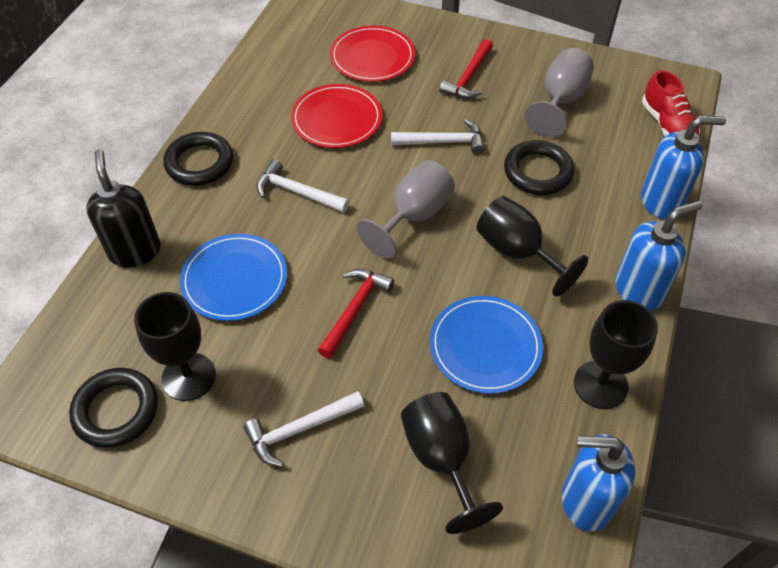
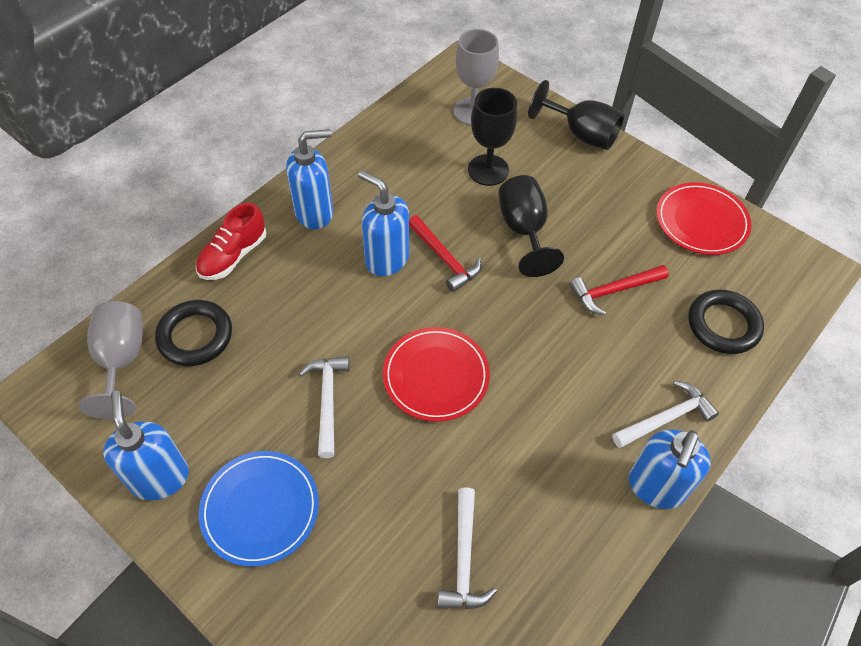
black goblet: 4 -> 3
black ring: 3 -> 2
black soap dispenser: 1 -> 0
blue plate: 2 -> 1
blue soap dispenser: 3 -> 4

